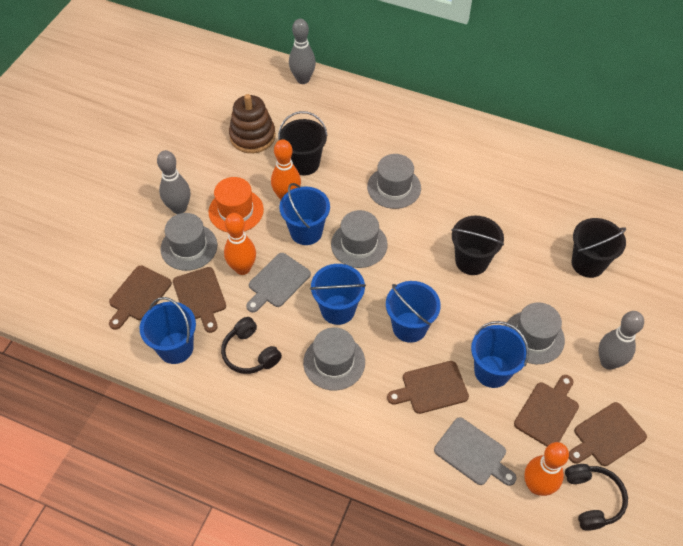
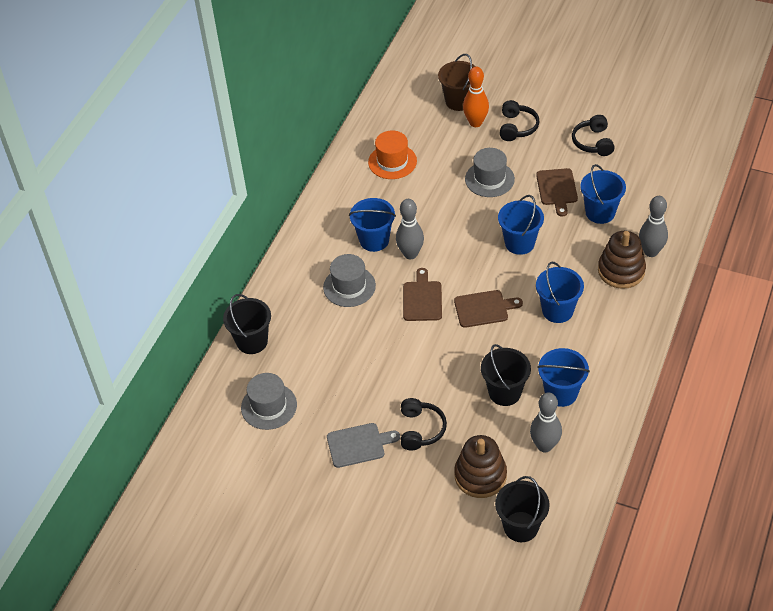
black headphones: 2 -> 3
brown bucket: 0 -> 1
brown cutting board: 5 -> 3
brown stacking toy: 1 -> 2
grey cutting board: 2 -> 1
grey hat: 5 -> 3
orange bowling pin: 3 -> 1

